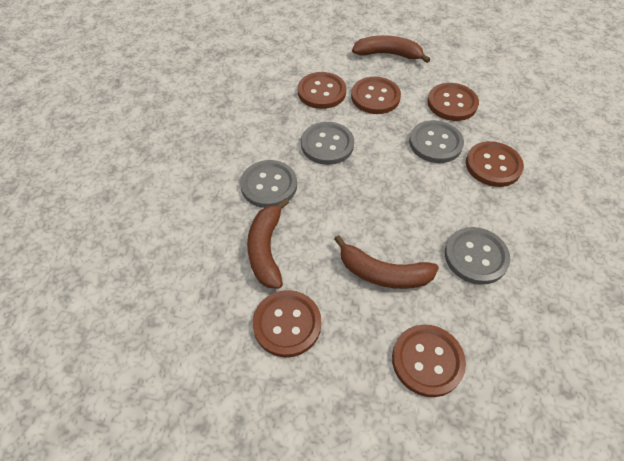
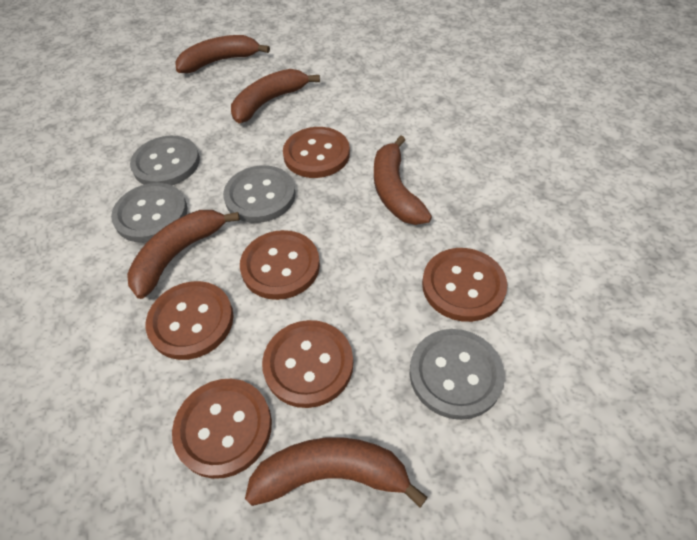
brown banana: 3 -> 5

